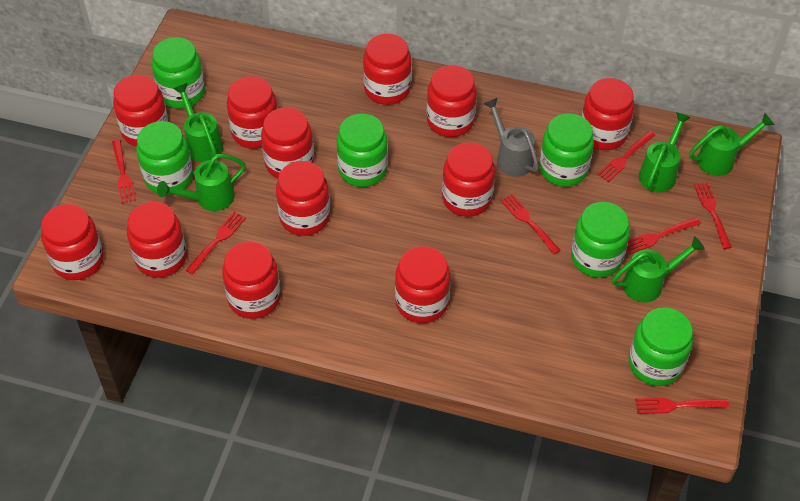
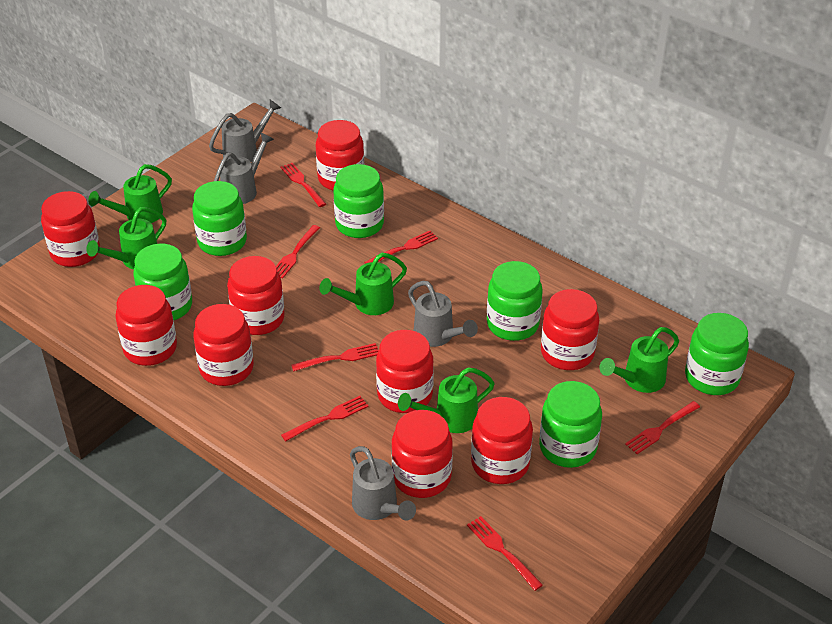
grey watering can: 1 -> 4
red jar: 12 -> 9

